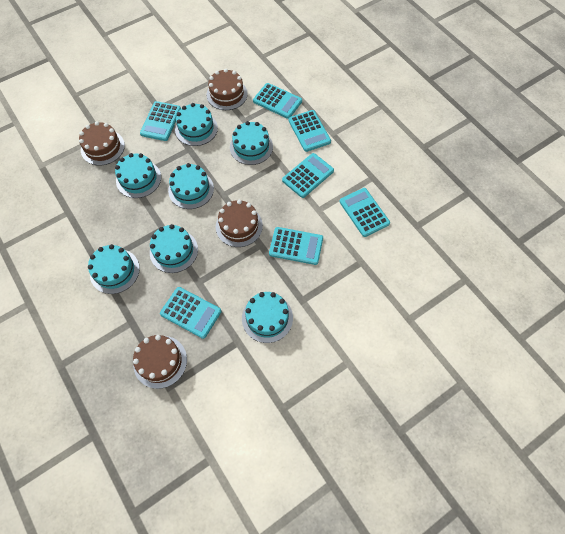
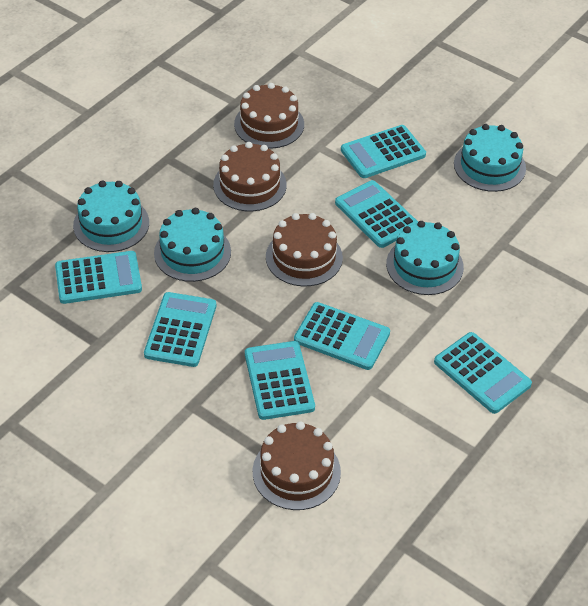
turquoise cake: 7 -> 4

